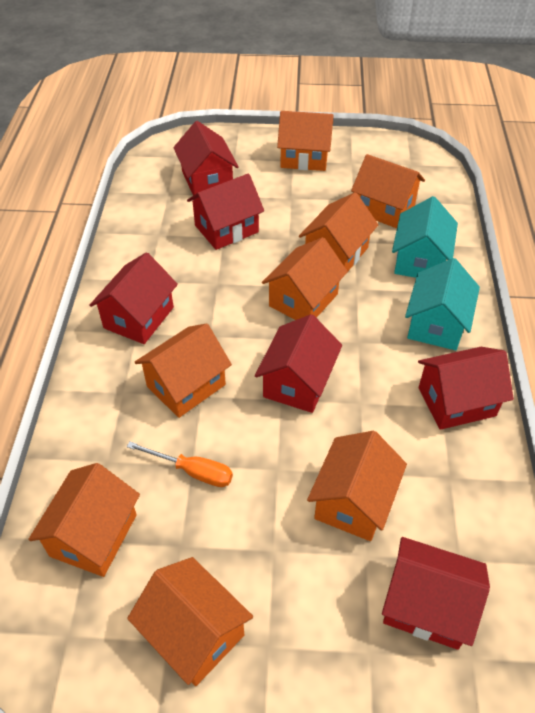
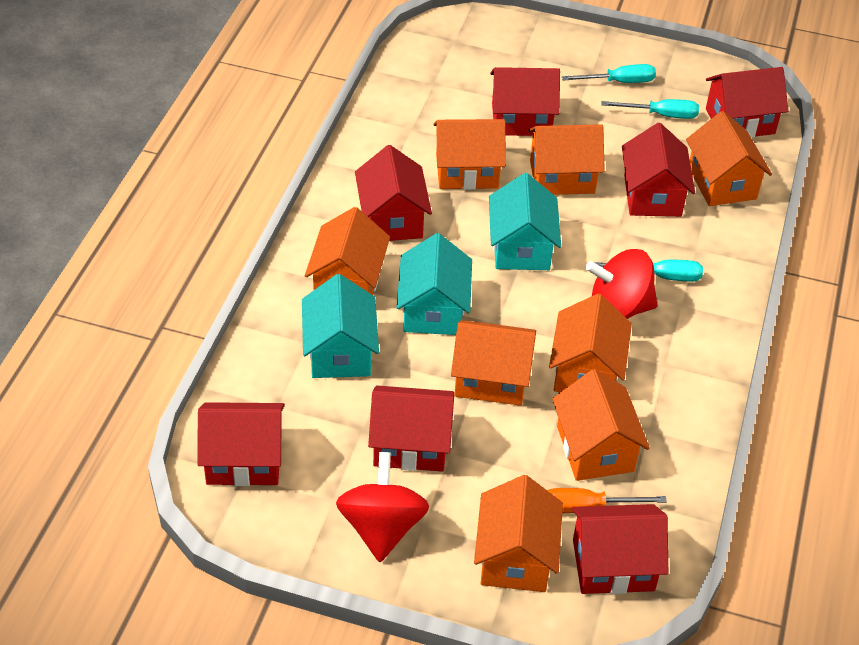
red house: 6 -> 7
red spinning top: 0 -> 2
turquoise house: 2 -> 3
turquoise screwdriver: 0 -> 3

